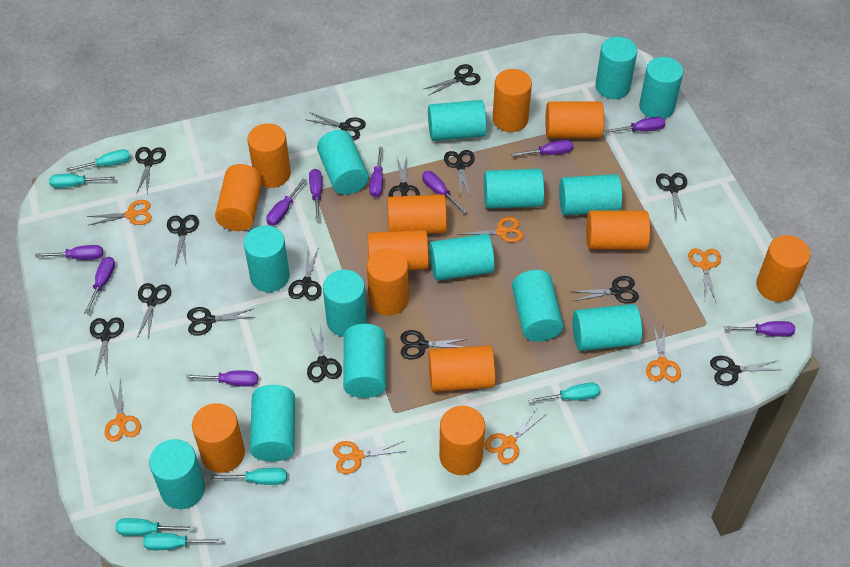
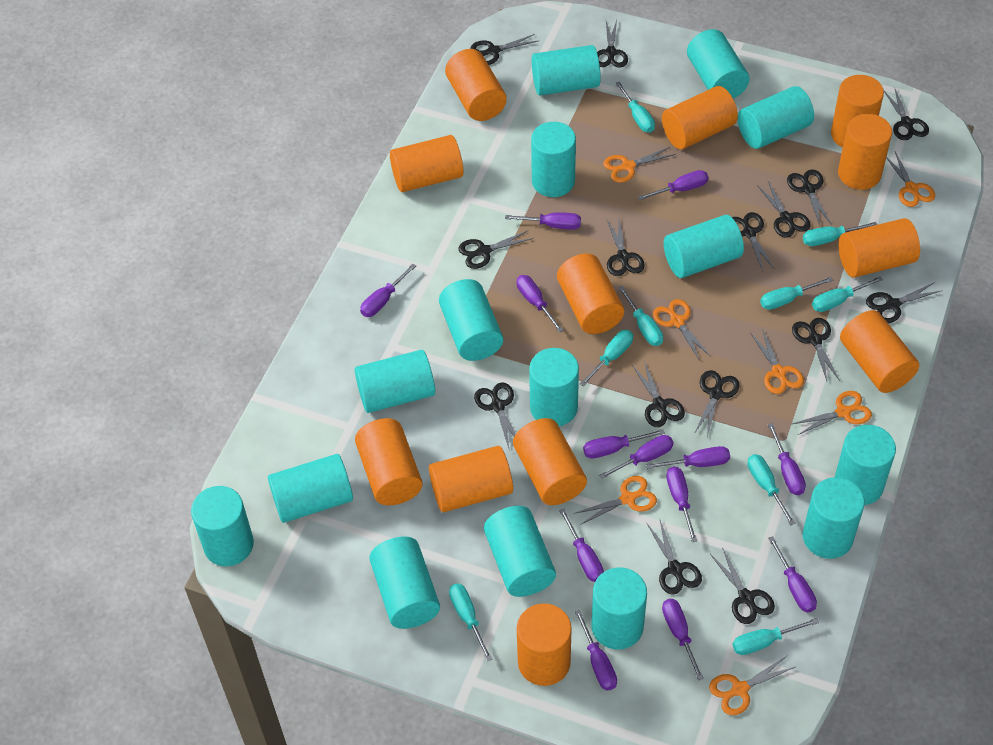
purple screwdriver: 10 -> 13
turquoise cylinder: 14 -> 15
turquoise screwdriver: 6 -> 9

